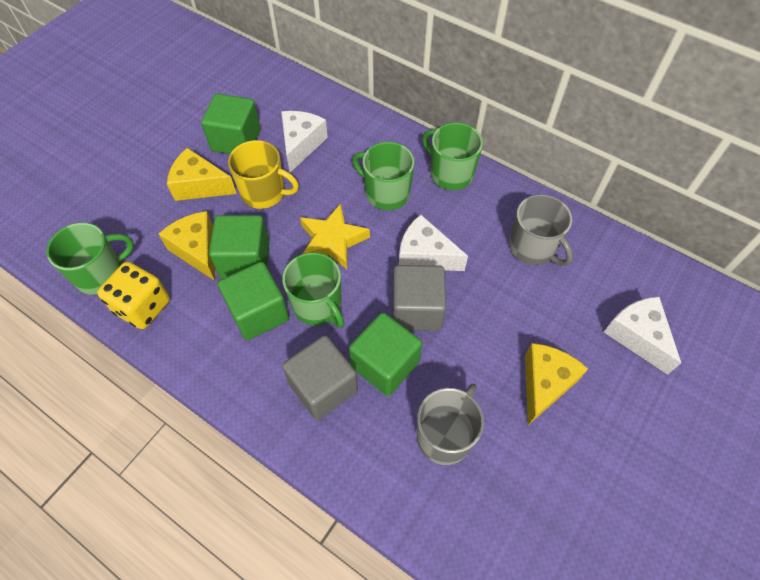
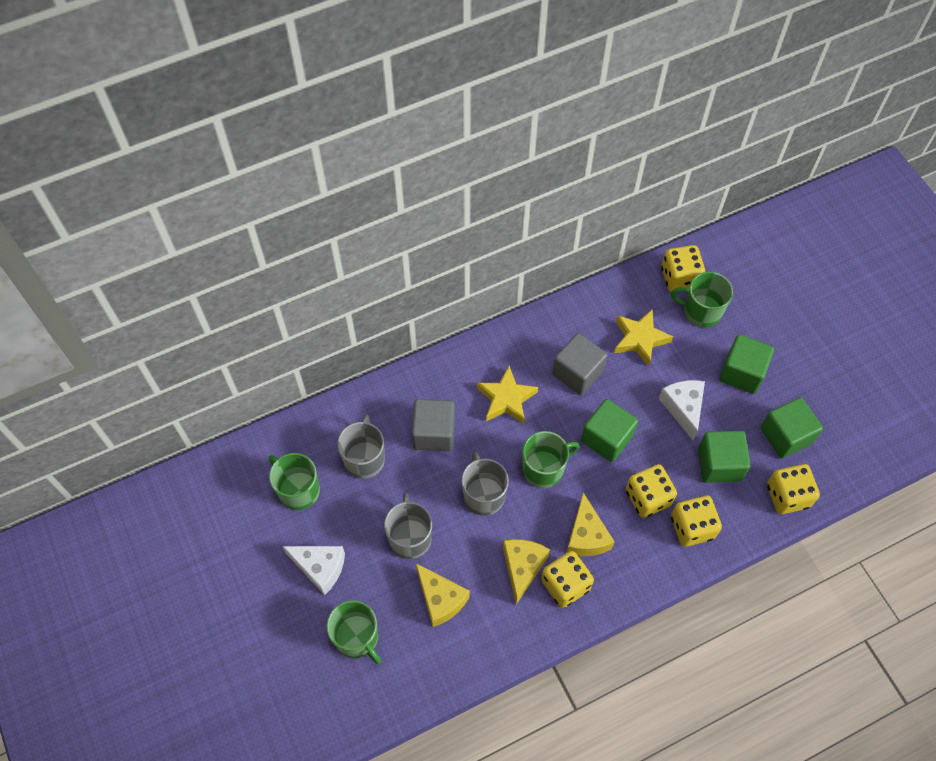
grey mug: 2 -> 3
white cheese: 3 -> 2
yellow dice: 1 -> 5
yellow mug: 1 -> 0
yellow star: 1 -> 2

